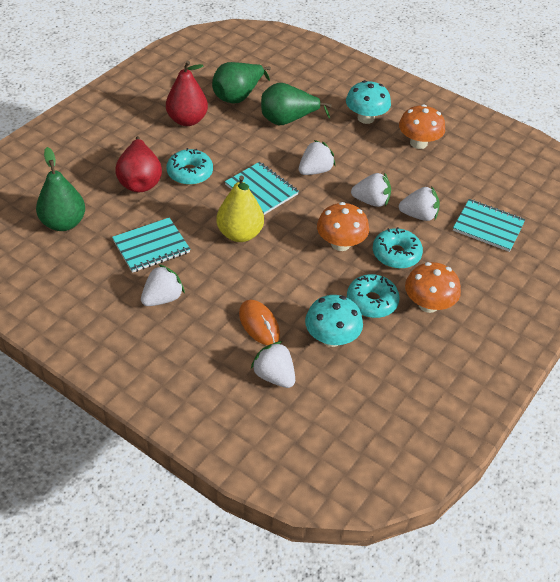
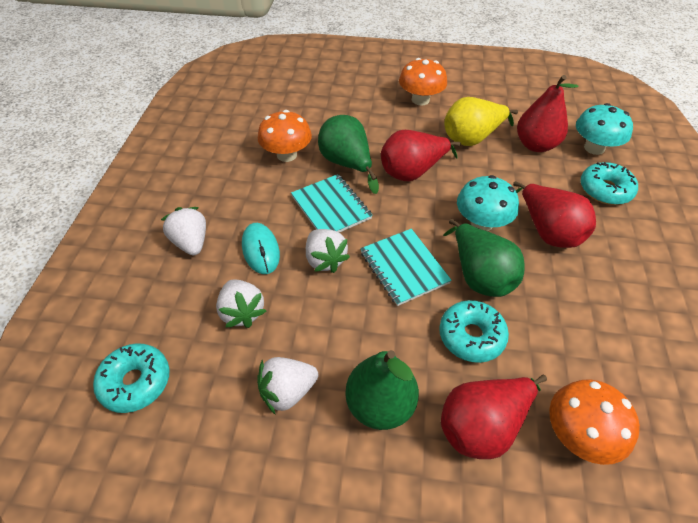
orange mouse: 1 -> 0
red pear: 2 -> 4
turquoise mouse: 0 -> 1
turquoise notebook: 3 -> 2
white strawberry: 5 -> 4

